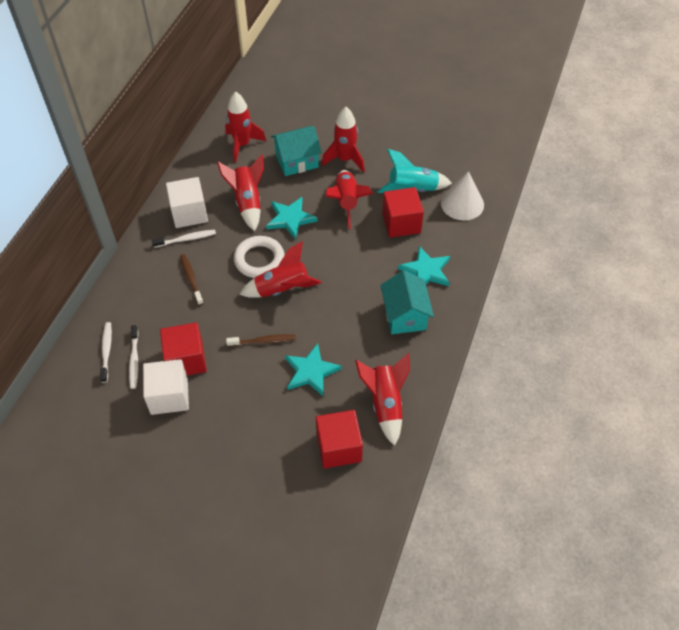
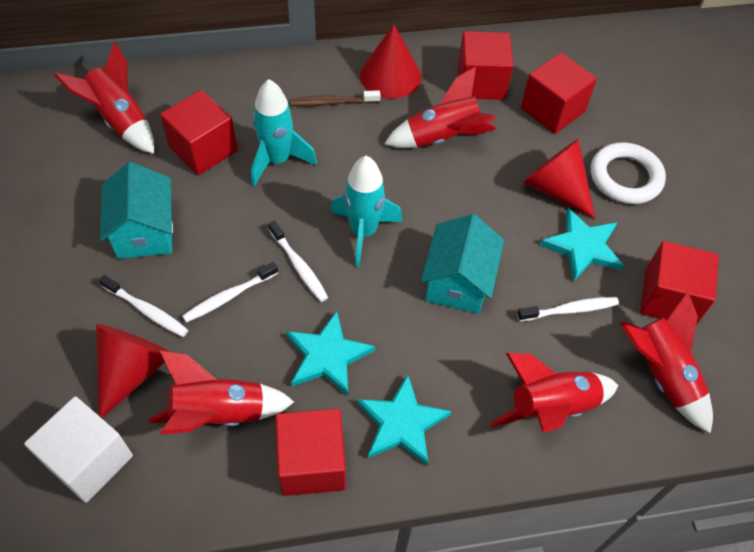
brown toothbrush: 2 -> 1
red cone: 0 -> 3
red cube: 3 -> 5
red rocket: 6 -> 5
turquoise rocket: 1 -> 2
white cone: 1 -> 0
white cube: 2 -> 1
white toothbrush: 3 -> 4

